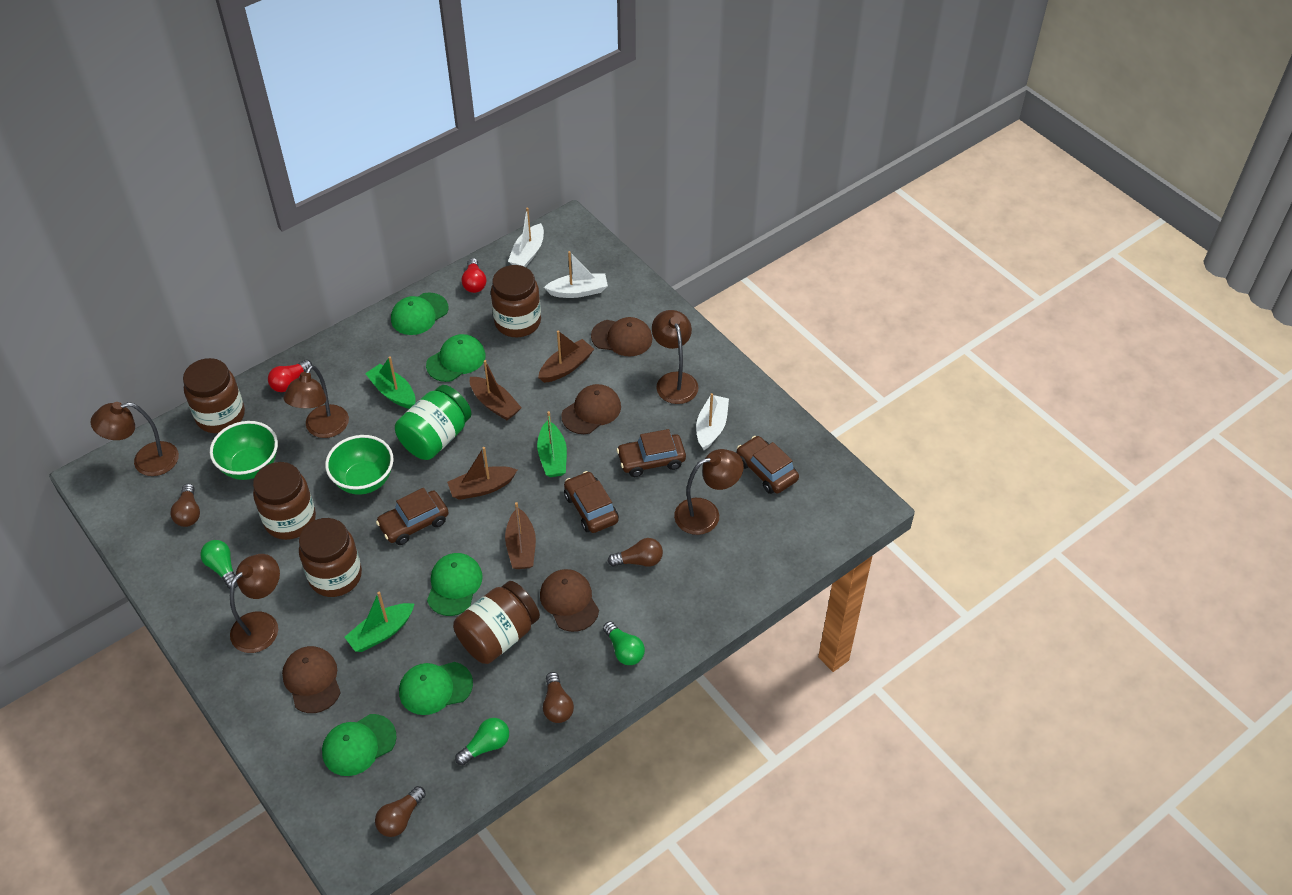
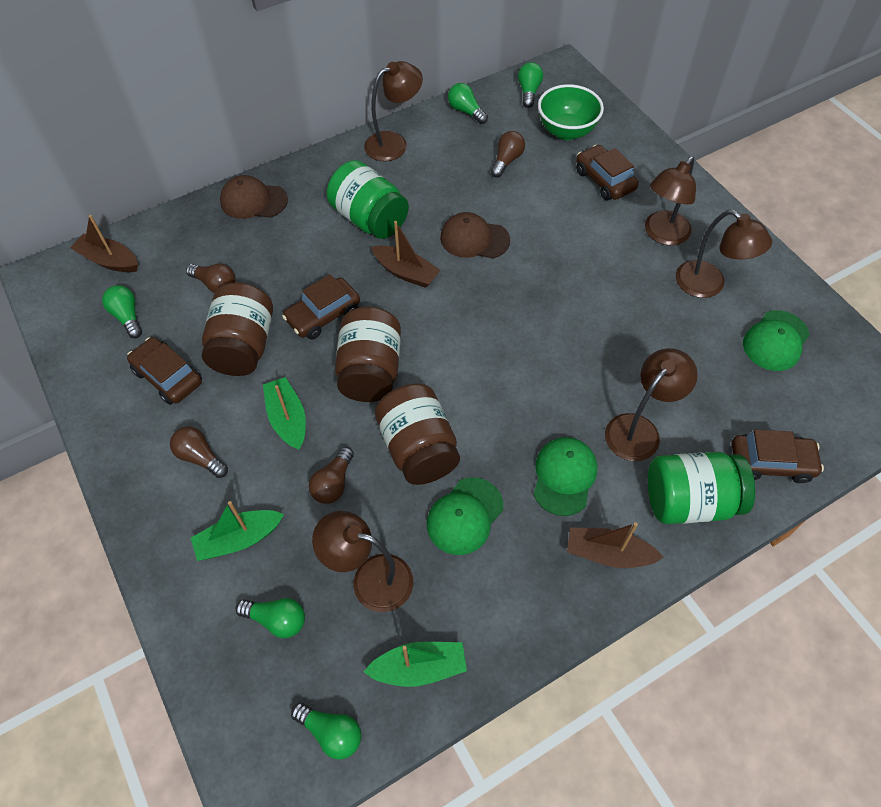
brown boat: 4 -> 3
brown cap: 4 -> 2
brown jar: 5 -> 3
green bowl: 2 -> 1
green cap: 5 -> 3
green jar: 1 -> 2
green light bulb: 3 -> 5
red light bulb: 2 -> 0
white boat: 3 -> 0

